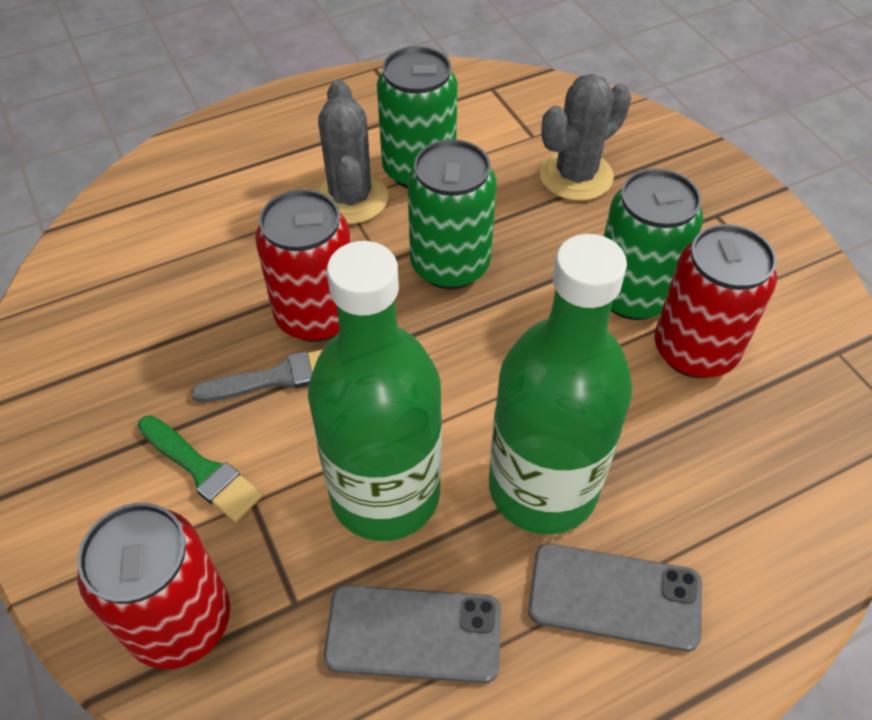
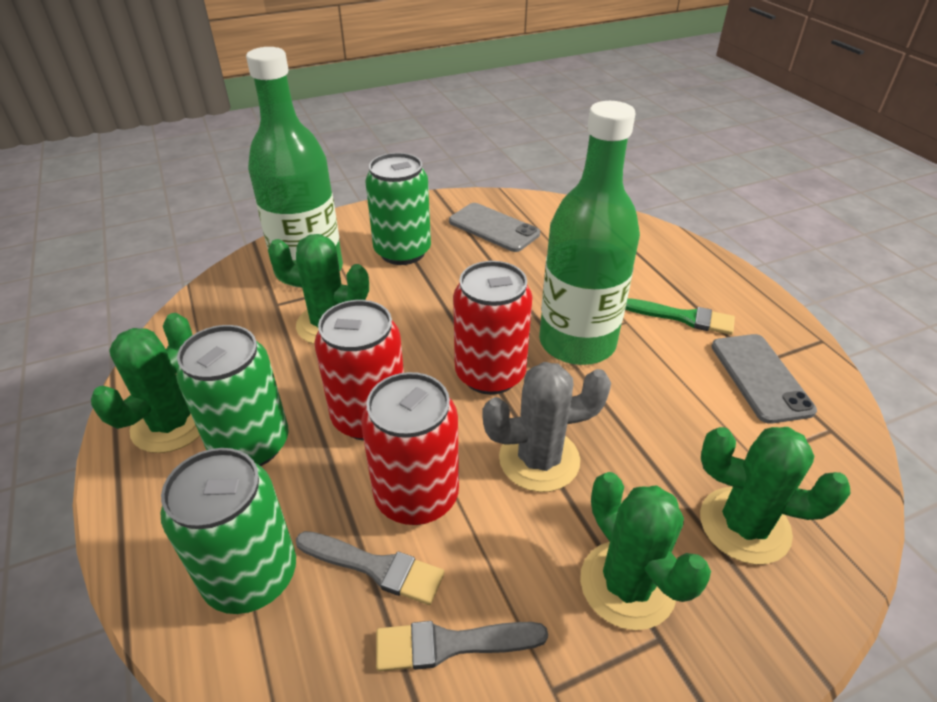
green cactus: 0 -> 4
grey brush: 1 -> 2
grey cactus: 2 -> 1

